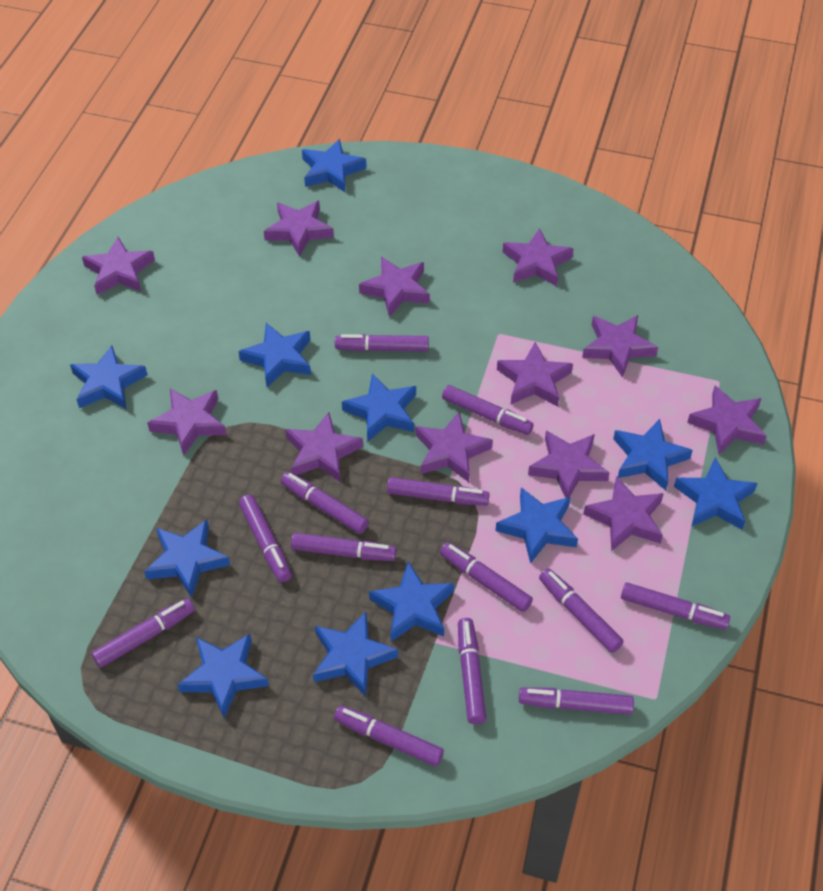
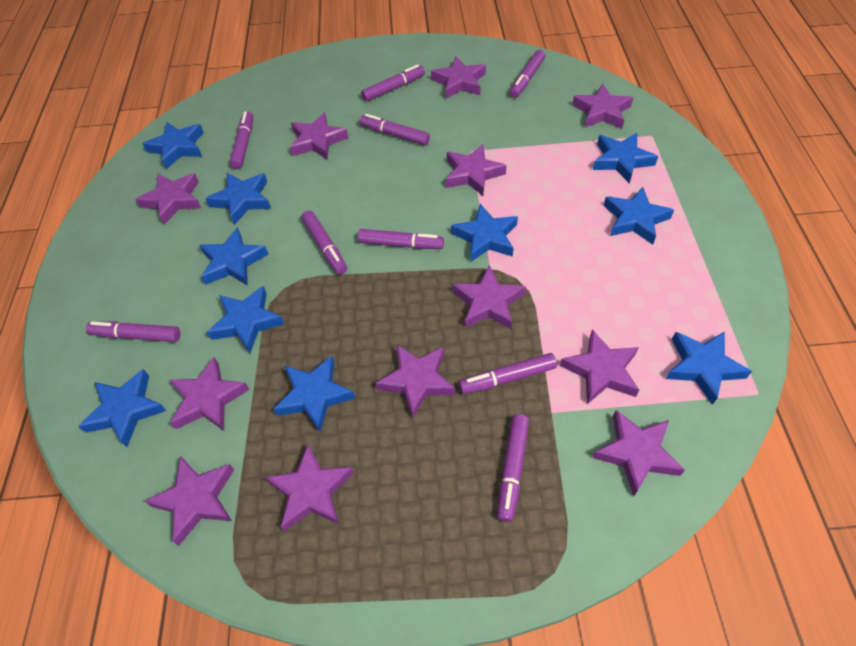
blue star: 11 -> 10
purple marker: 13 -> 9

